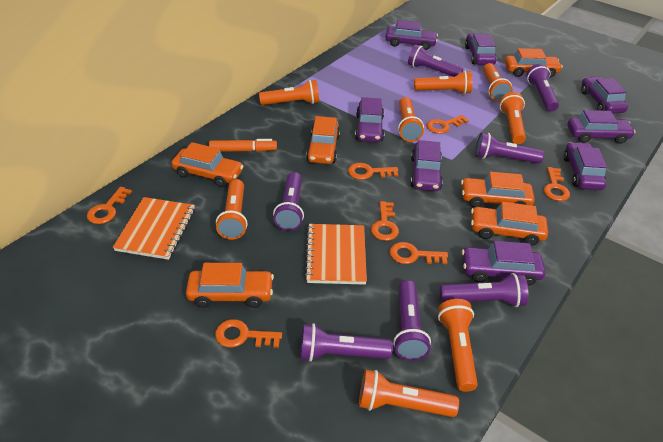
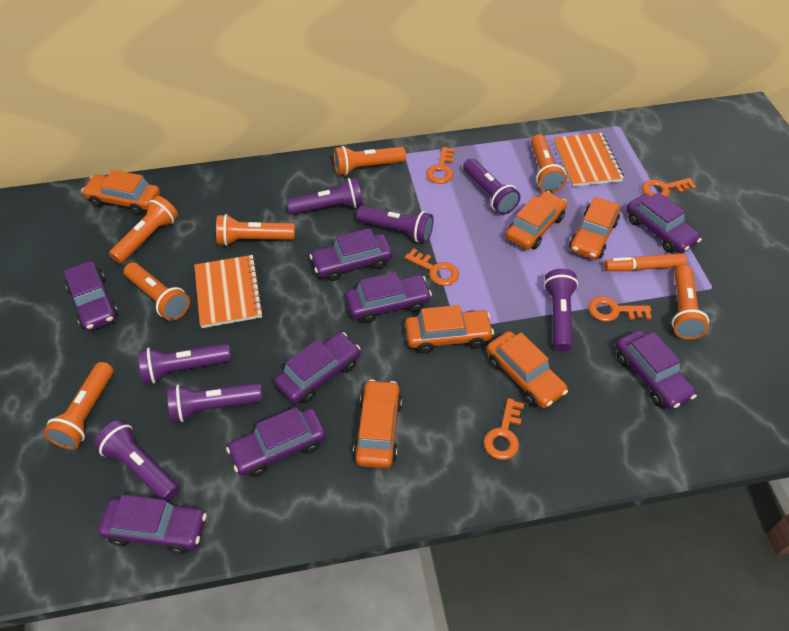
orange flashlight: 8 -> 7
orange key: 7 -> 5

